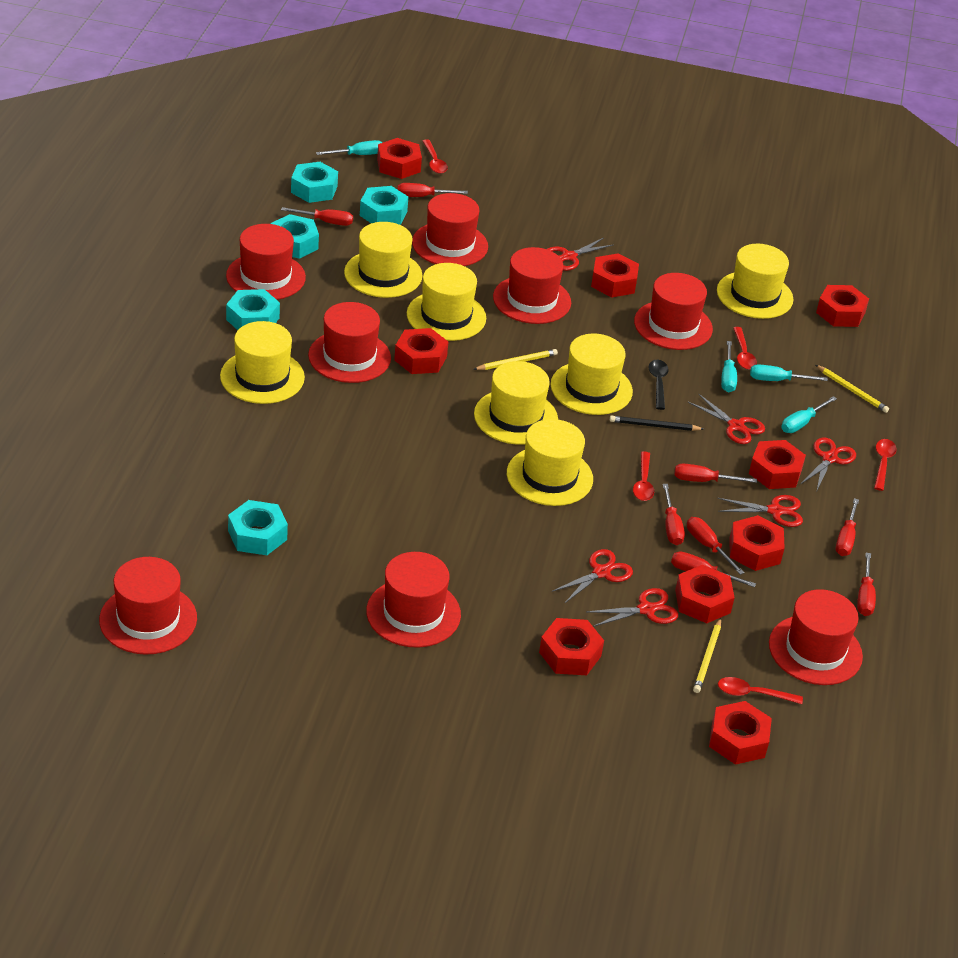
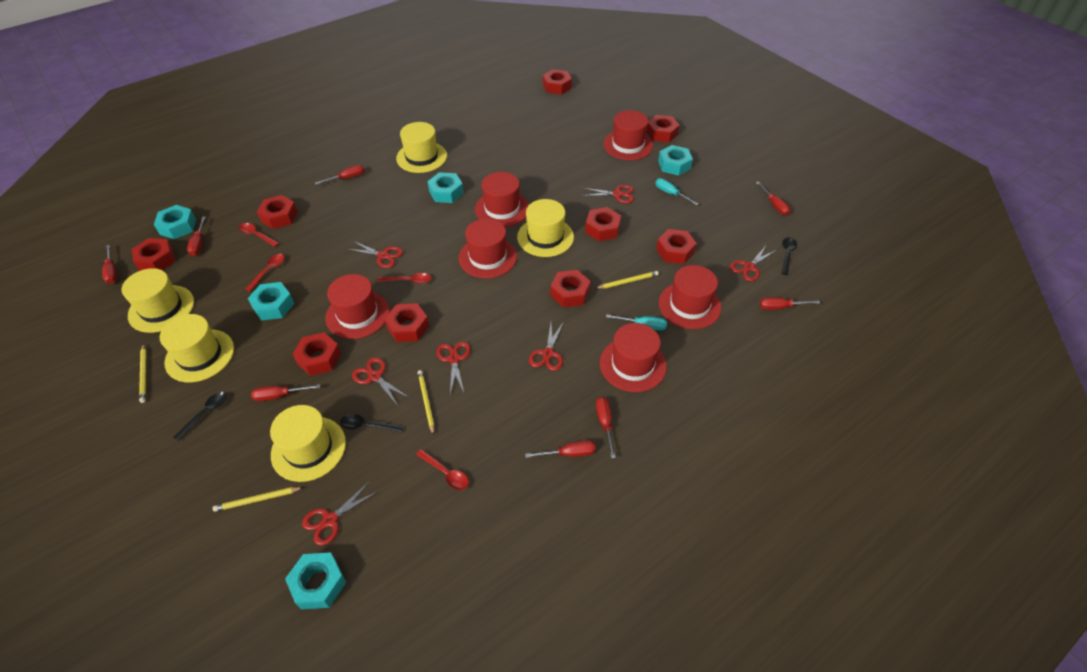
black pencil: 1 -> 0
black spoon: 1 -> 3
red hat: 8 -> 6
red scissors: 6 -> 7
red spoon: 5 -> 4
turquoise screwdriver: 4 -> 2
yellow hat: 7 -> 5
yellow pencil: 3 -> 4

